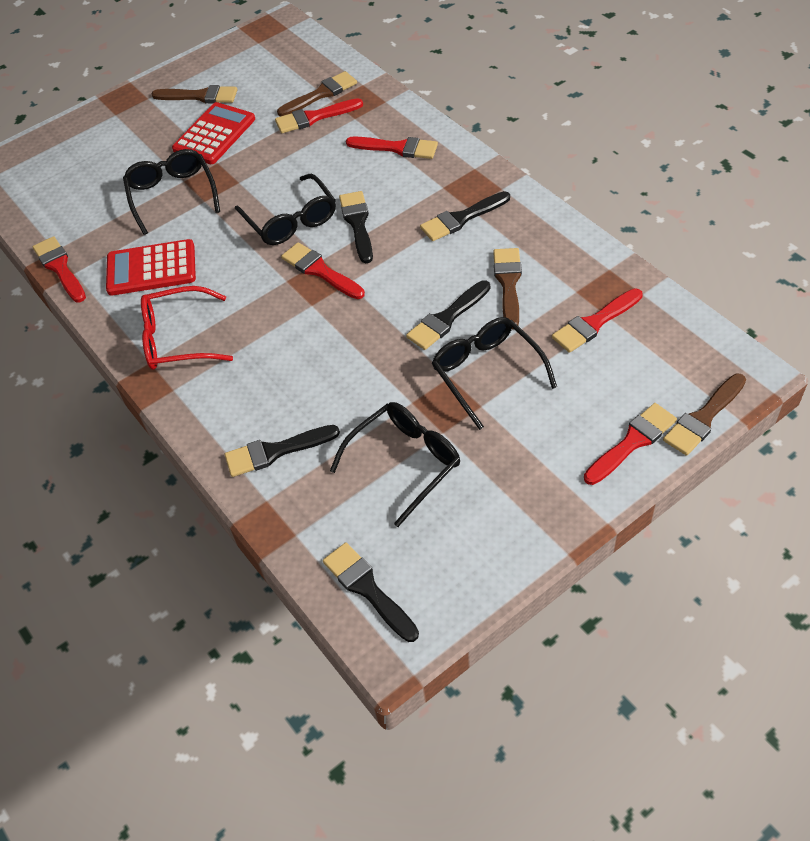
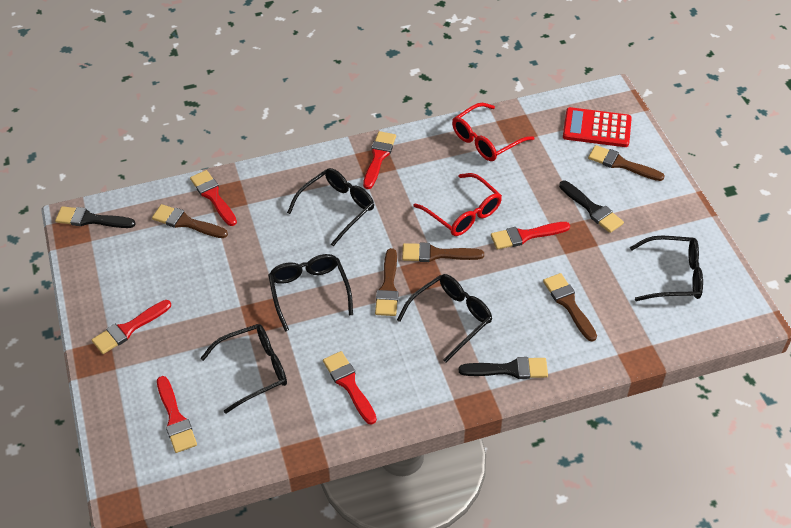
black brush: 5 -> 3
black glasses: 4 -> 5
brown brush: 4 -> 5
red calculator: 2 -> 1
red glasses: 1 -> 2

